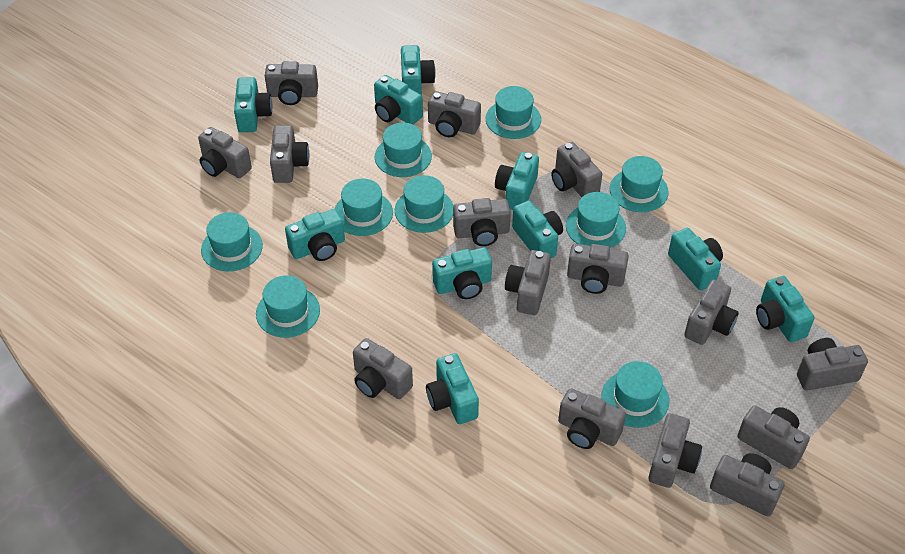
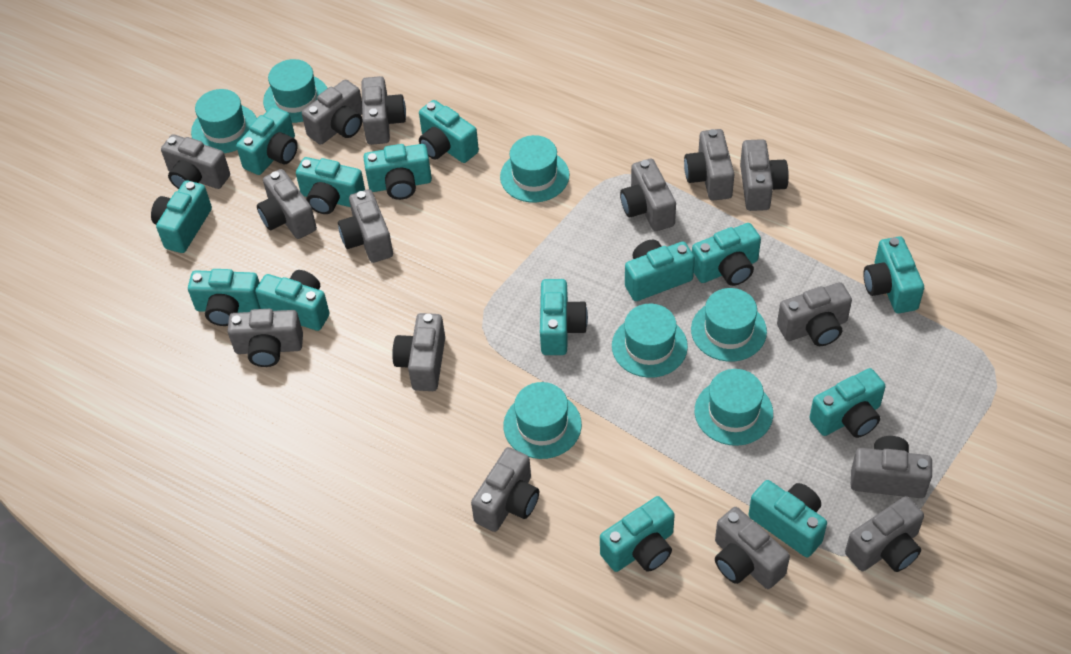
turquoise camera: 10 -> 14
turquoise hat: 9 -> 7

